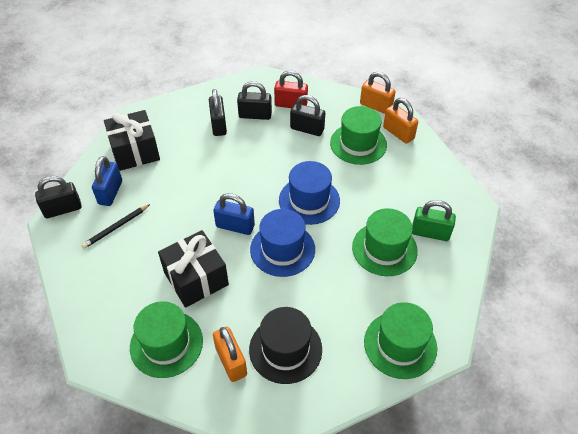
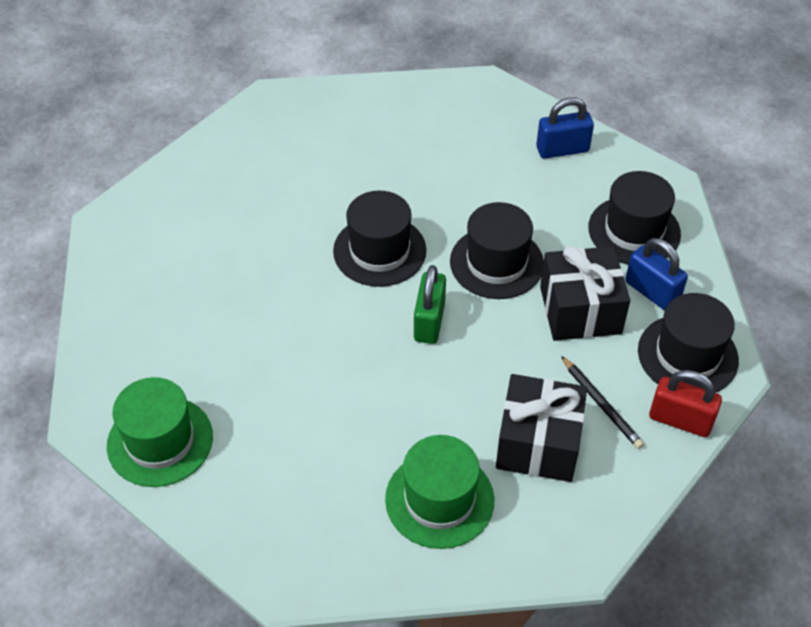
black hat: 1 -> 4
black padlock: 4 -> 0
blue hat: 2 -> 0
green hat: 4 -> 2
orange padlock: 3 -> 0

